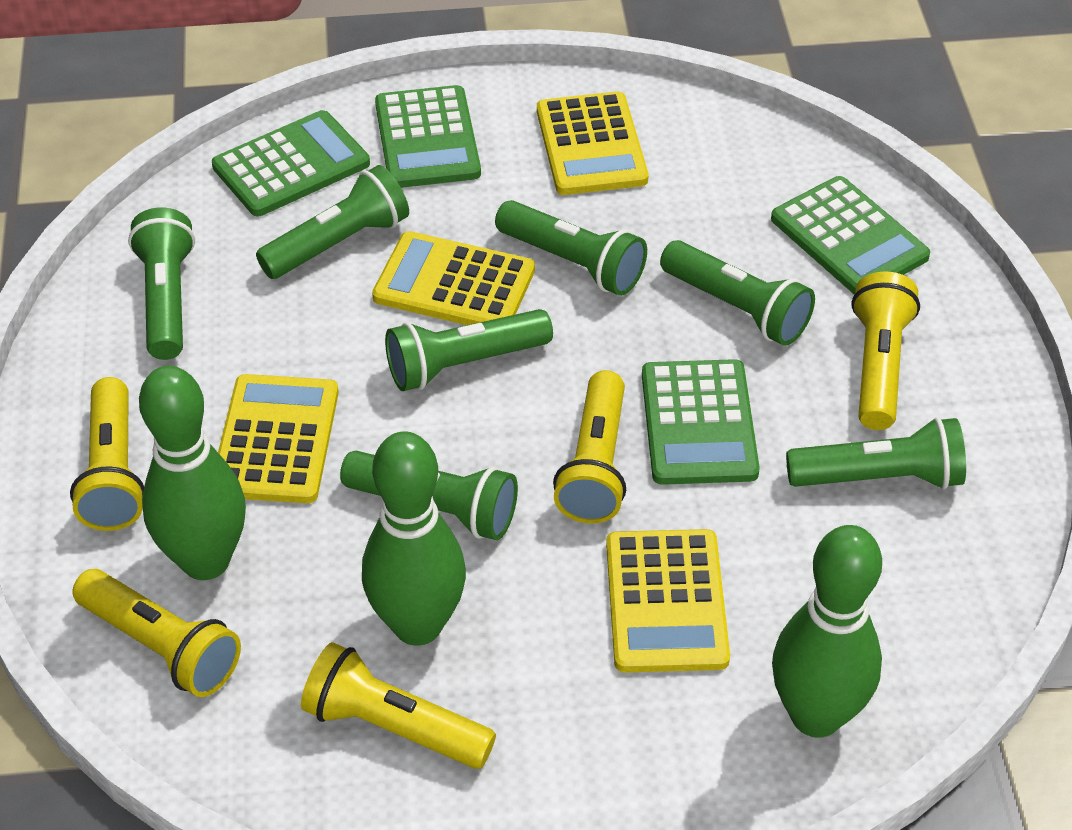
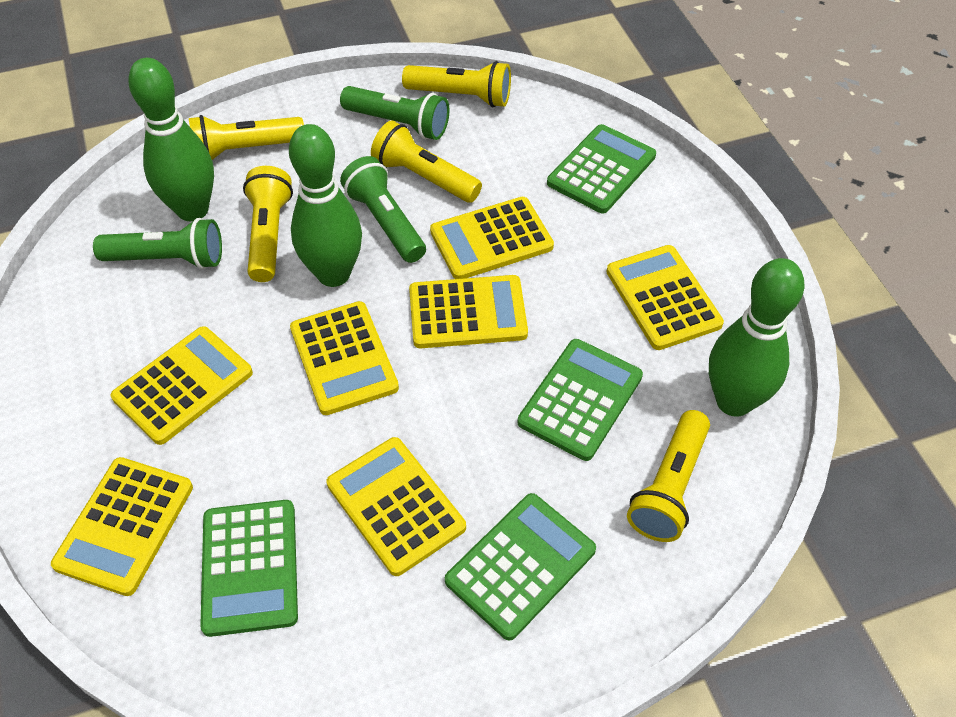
green flashlight: 7 -> 3
yellow calculator: 4 -> 7

